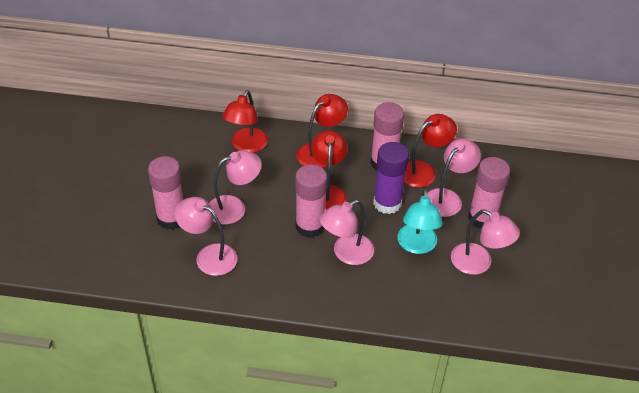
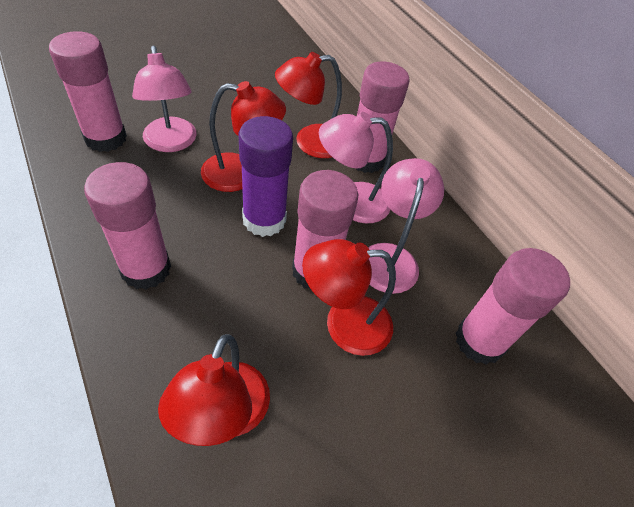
pink glue stick: 4 -> 5
pink lamp: 5 -> 3
turquoise lamp: 1 -> 0

